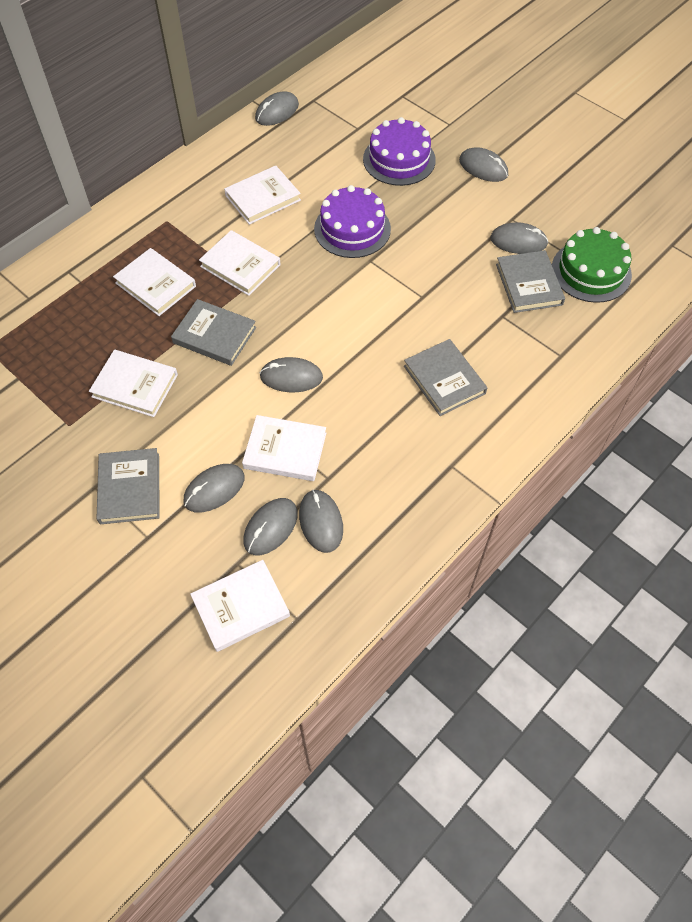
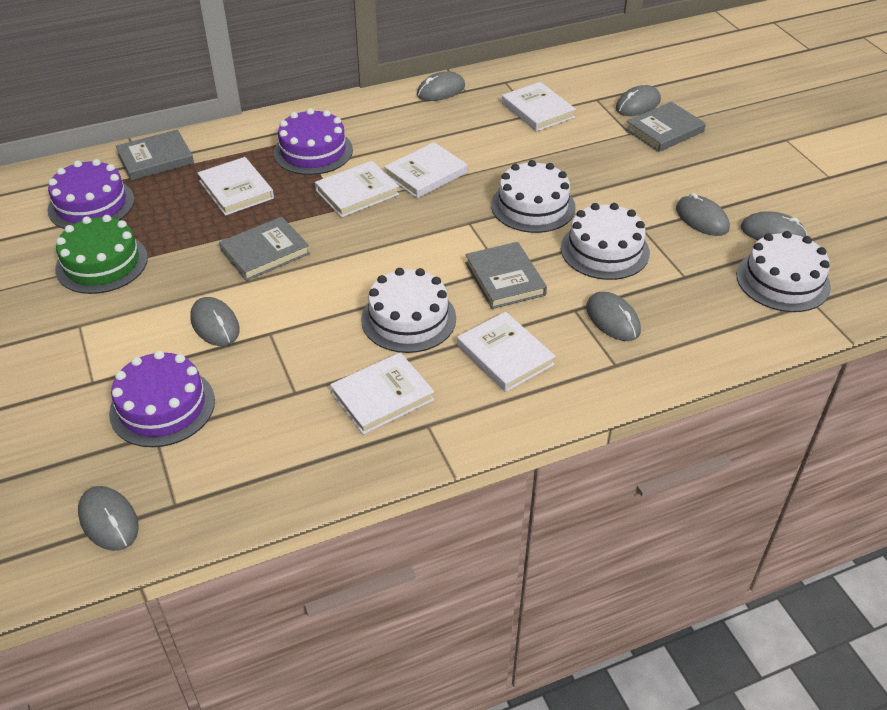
purple cake: 2 -> 3
white cake: 0 -> 4

